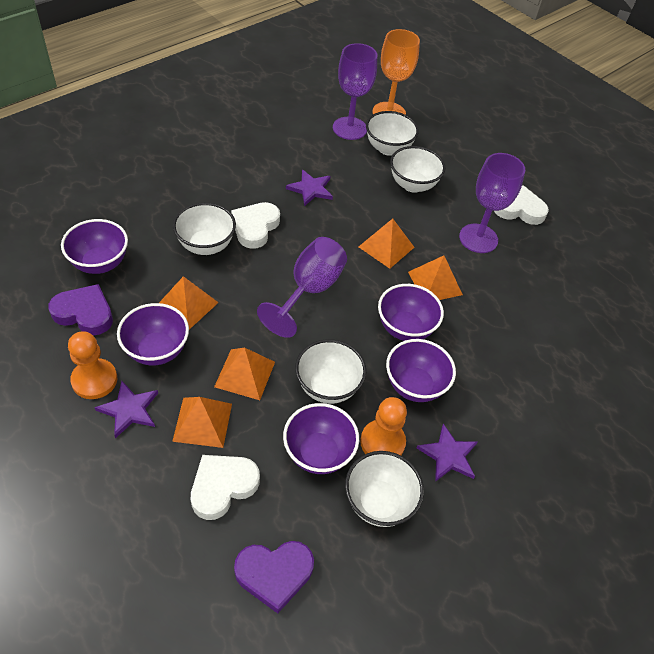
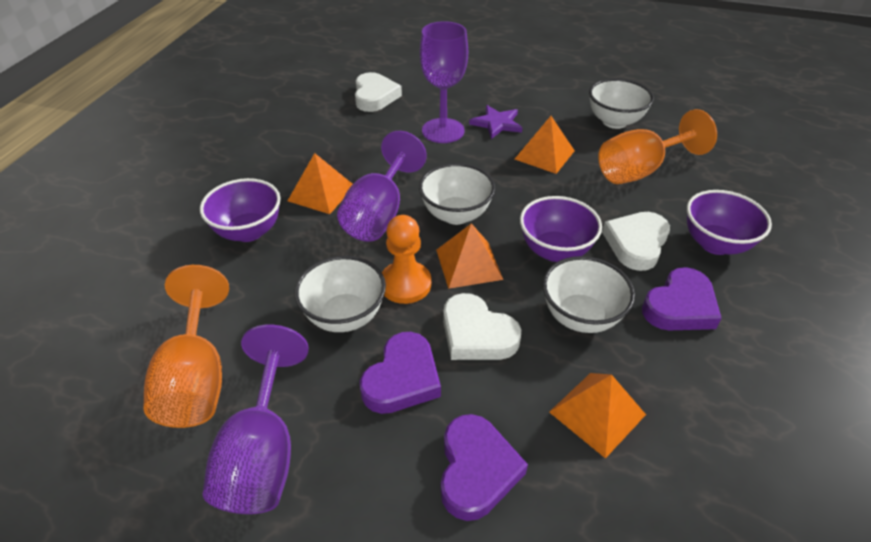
orange goblet: 1 -> 2
orange pawn: 2 -> 1
orange pyramid: 5 -> 4
purple bowl: 5 -> 3
purple heart: 2 -> 3
purple star: 3 -> 1
white bowl: 5 -> 4

